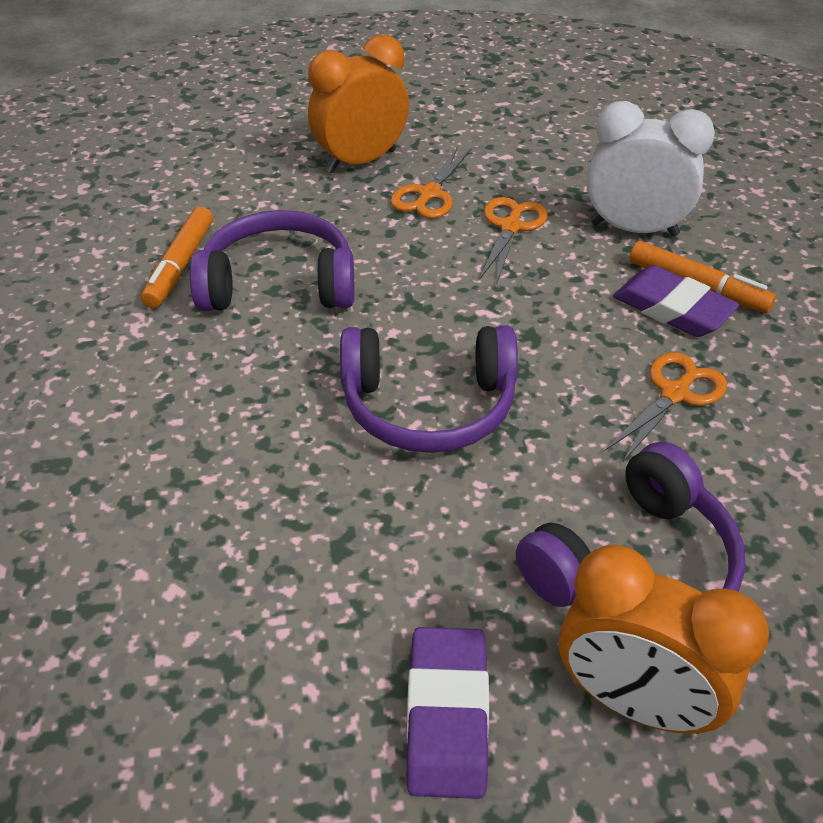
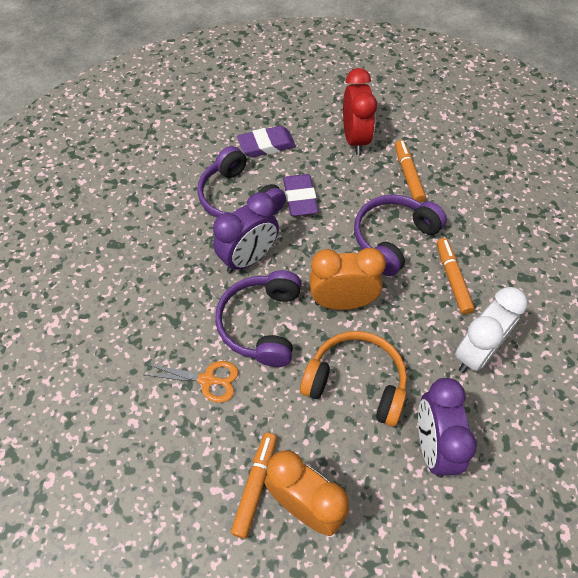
orange headphones: 0 -> 1
orange marker: 2 -> 3
orange scissors: 3 -> 1
purple clock: 0 -> 2
red clock: 0 -> 1

